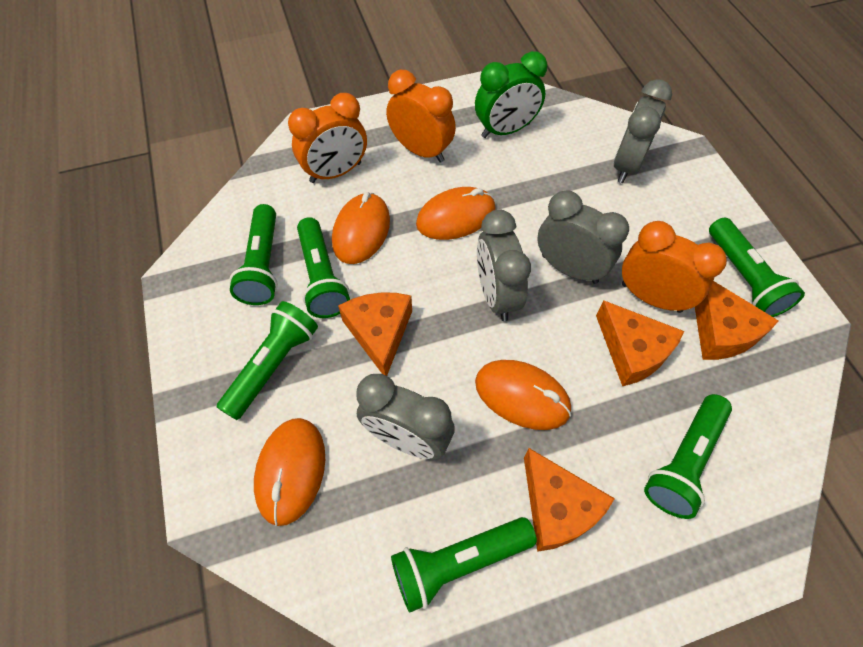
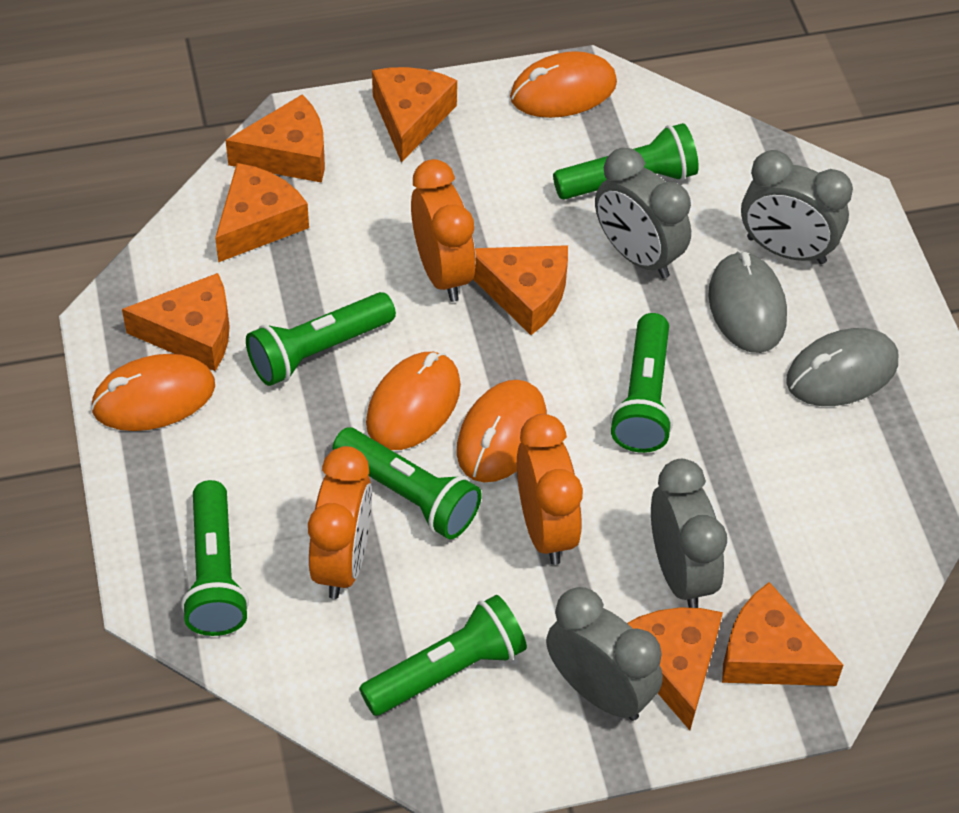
green clock: 1 -> 0
grey mouse: 0 -> 2
orange cheese: 4 -> 7

